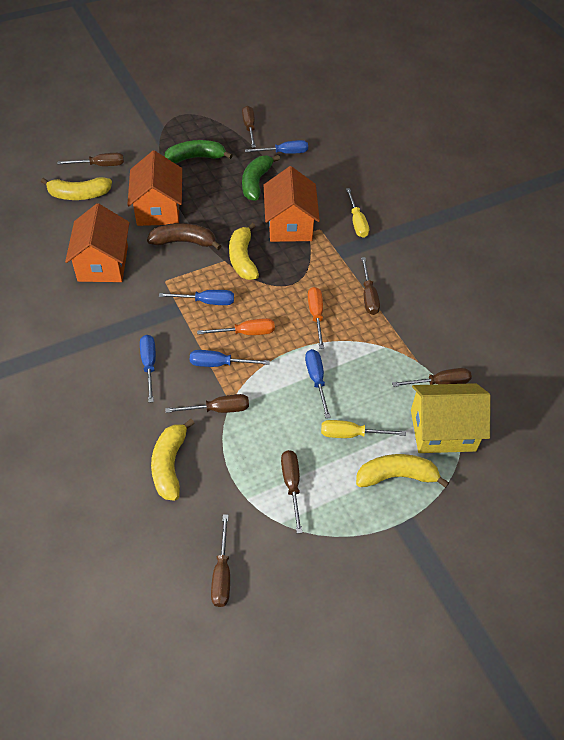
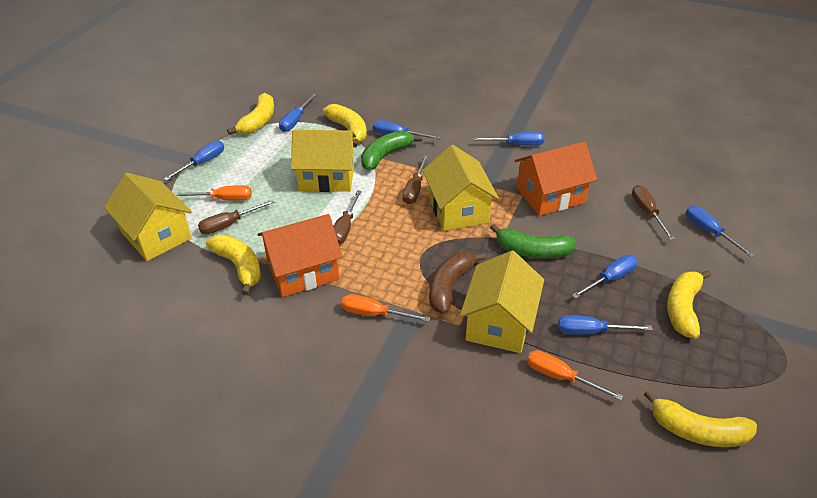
blue screwdriver: 5 -> 7
brown screwdriver: 7 -> 4
orange house: 3 -> 2
orange screwdriver: 2 -> 3
yellow banana: 4 -> 5
yellow house: 1 -> 4
yellow screwdriver: 2 -> 0

